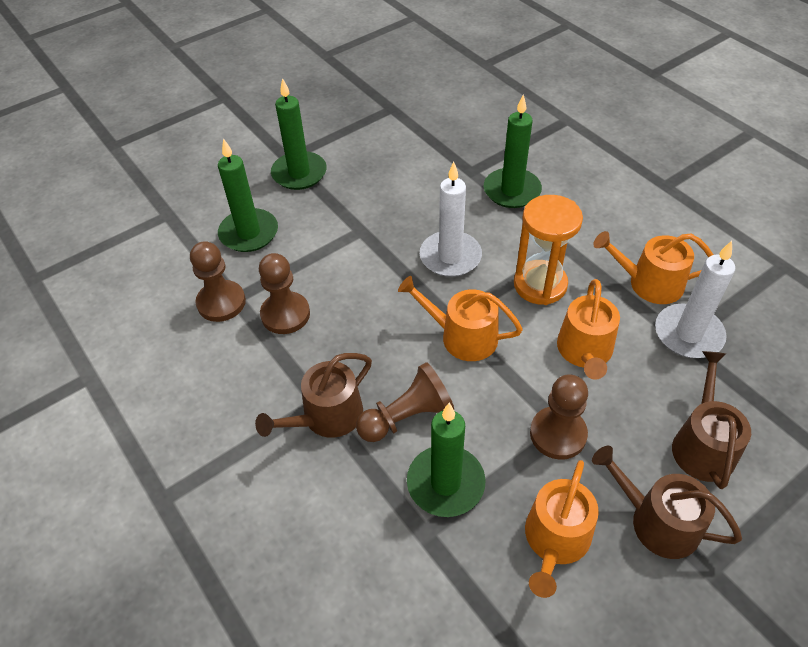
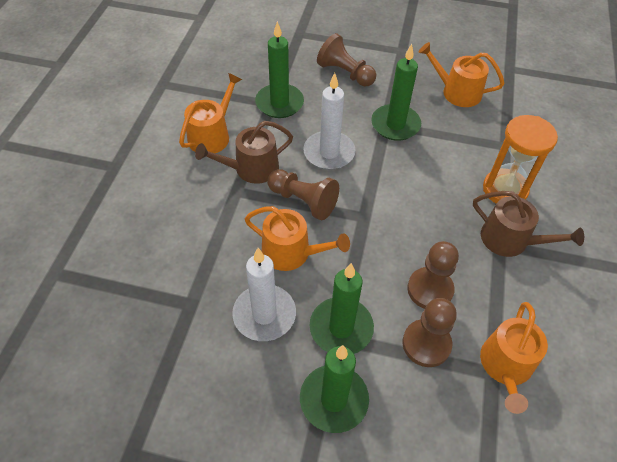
brown watering can: 3 -> 2

